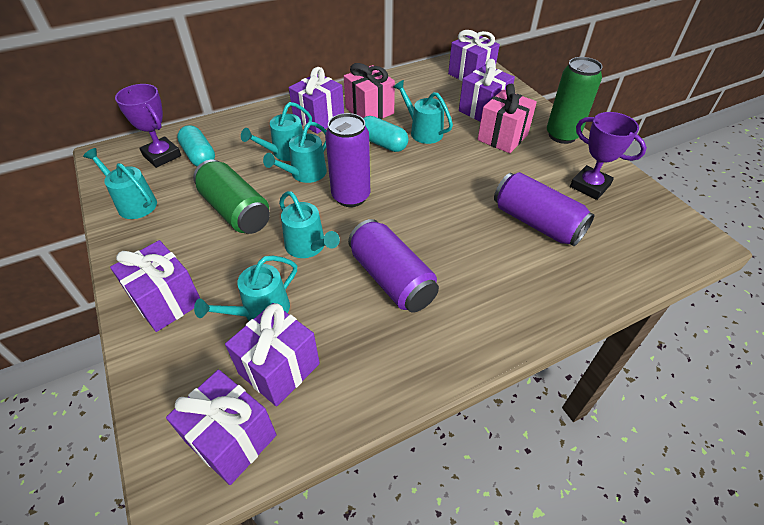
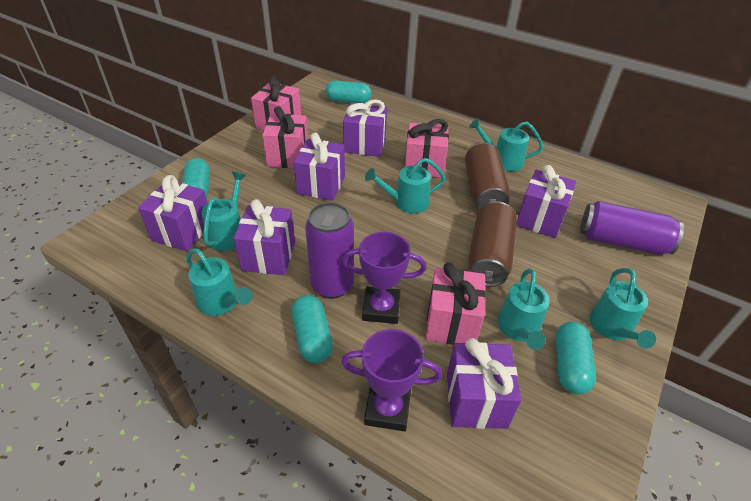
brown can: 0 -> 2
green can: 2 -> 0
pink gift: 2 -> 4
purple can: 3 -> 2
turquoise capsule: 2 -> 4

